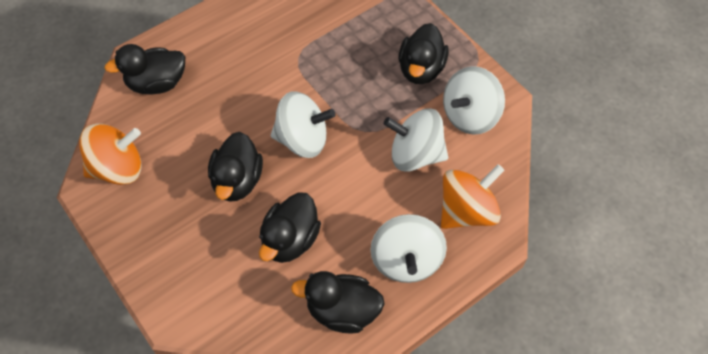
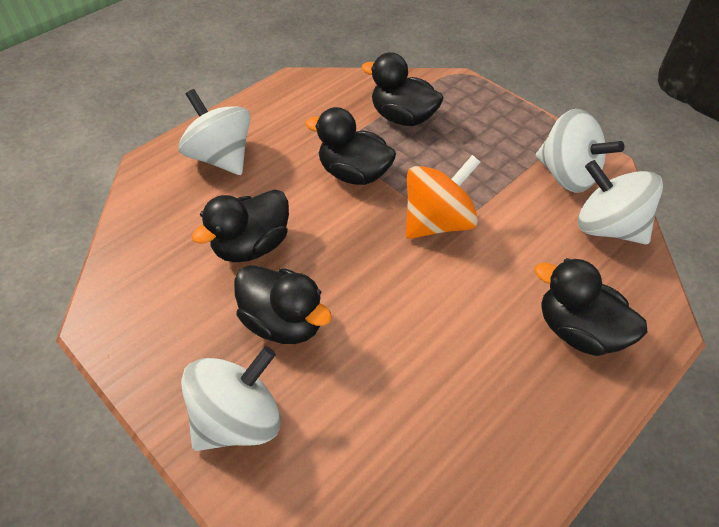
orange spinning top: 2 -> 1

